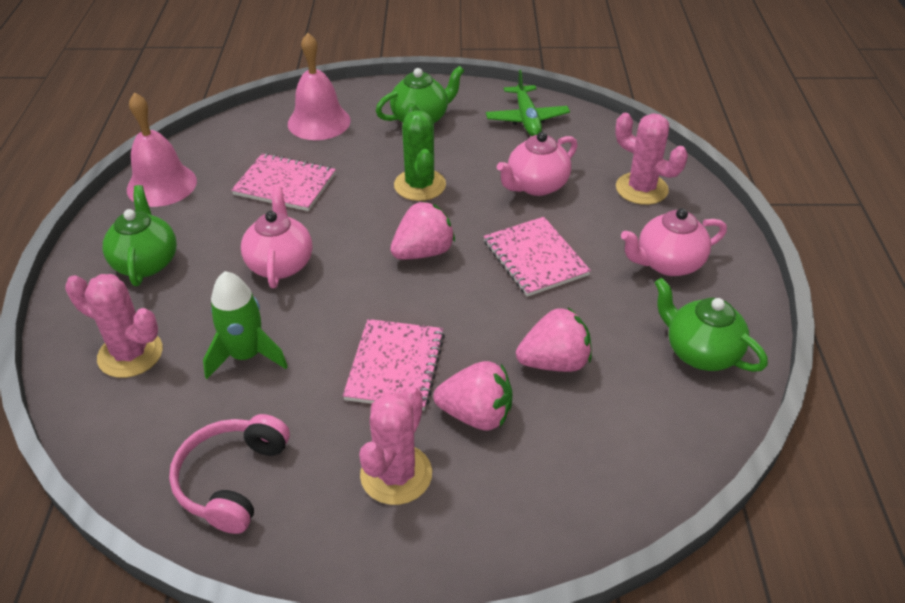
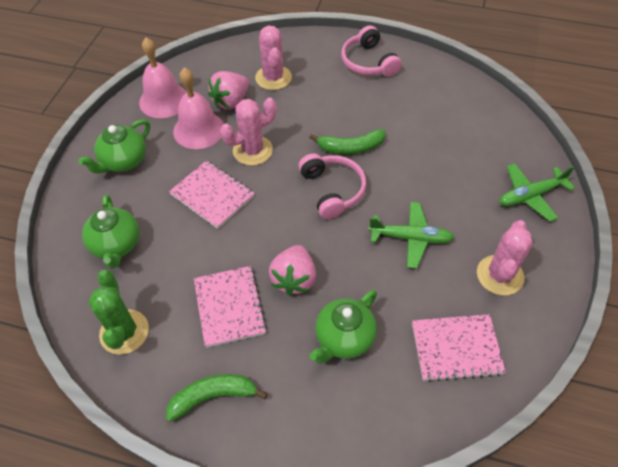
green banana: 0 -> 2
green plane: 1 -> 2
green rocket: 1 -> 0
pink headphones: 1 -> 2
pink strawberry: 3 -> 2
pink teapot: 3 -> 0

